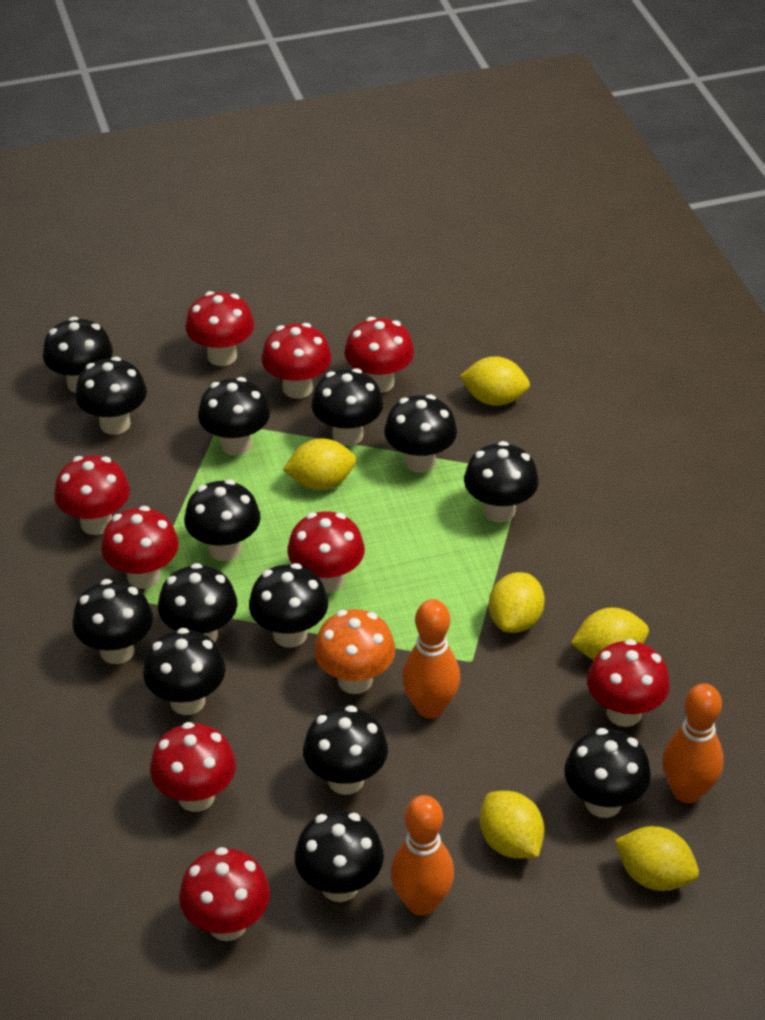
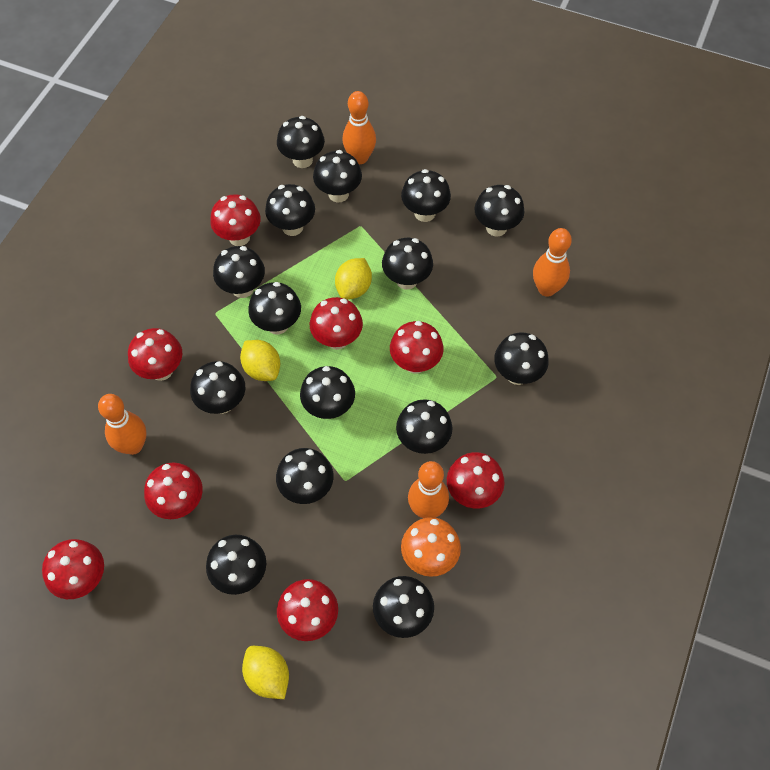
black mushroom: 14 -> 15
orange bowling pin: 3 -> 4
red mushroom: 9 -> 8
yellow lemon: 6 -> 3

